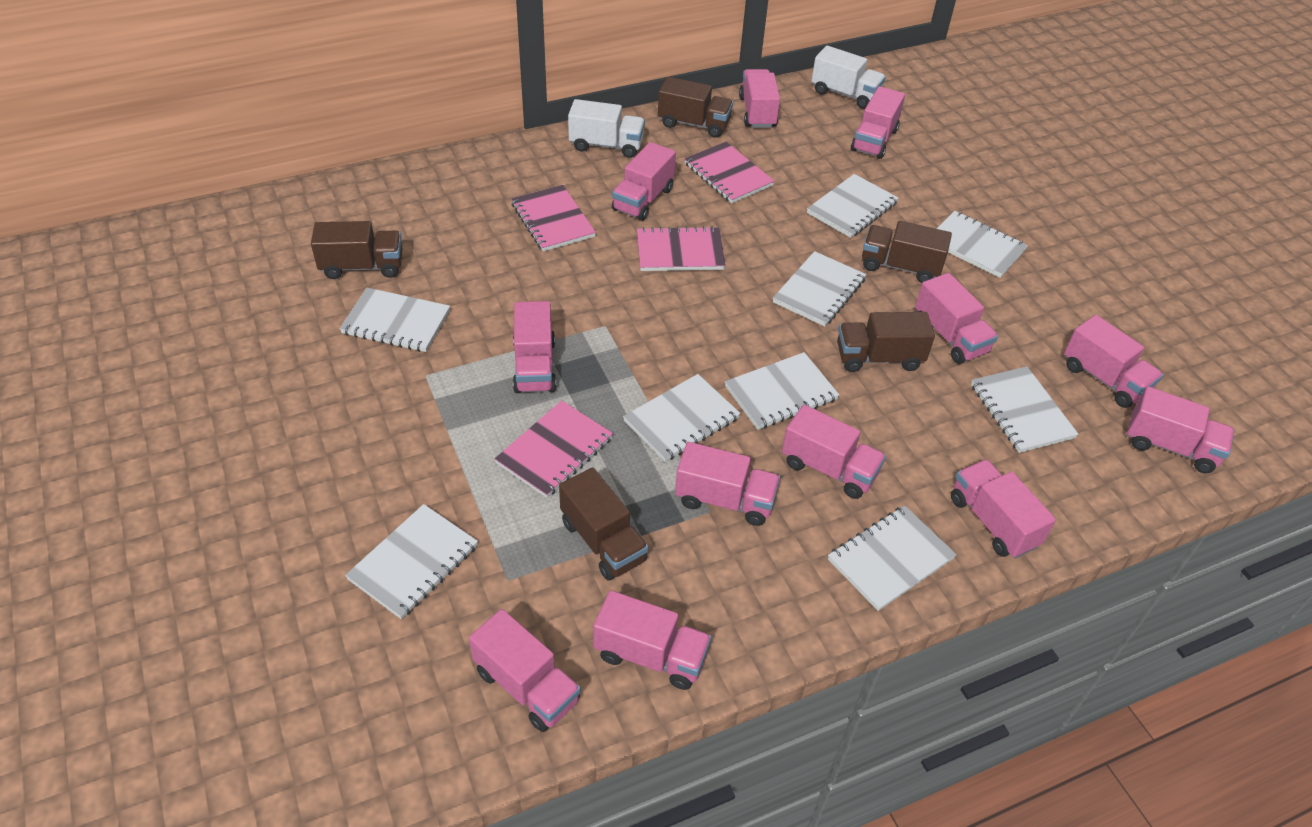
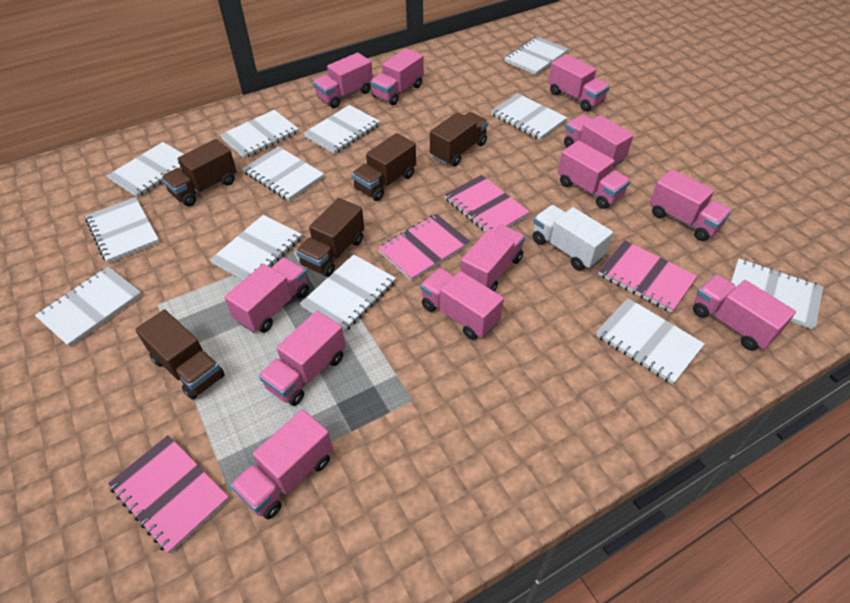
white notebook: 9 -> 12
white truck: 2 -> 1

